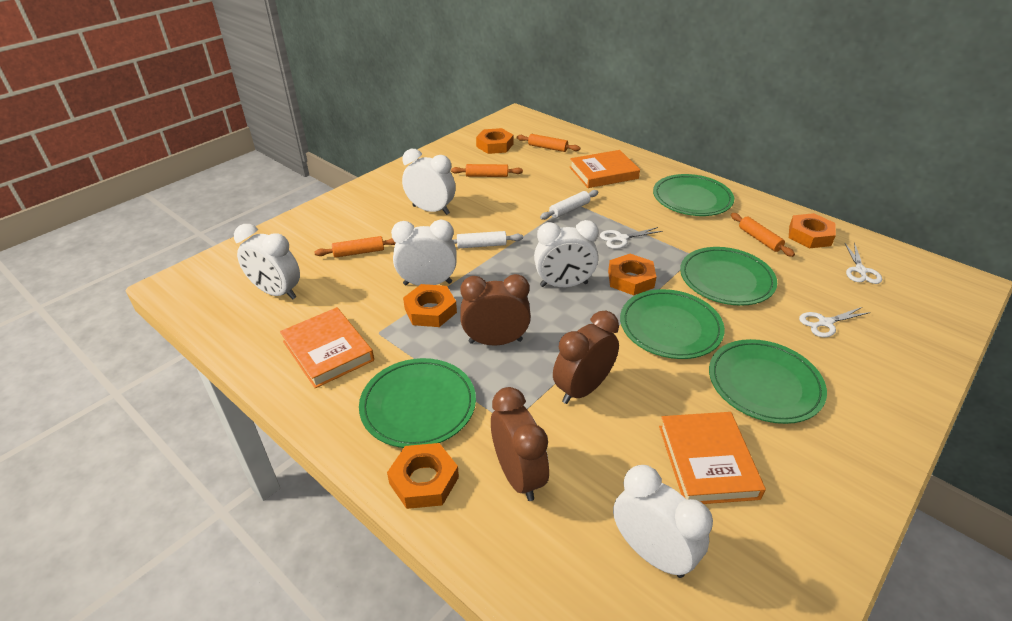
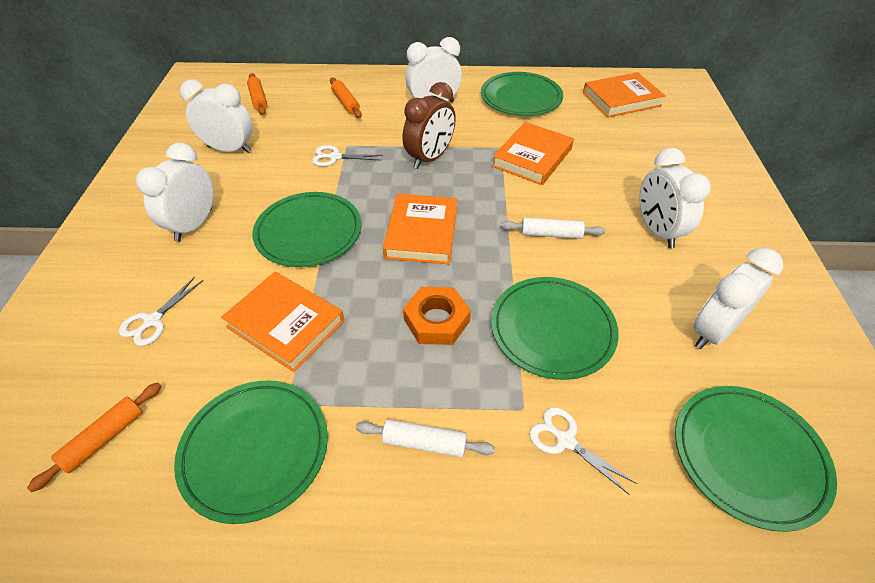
brown clock: 3 -> 1
orange book: 3 -> 4
orange nut: 5 -> 1
orange rolling pin: 4 -> 3

